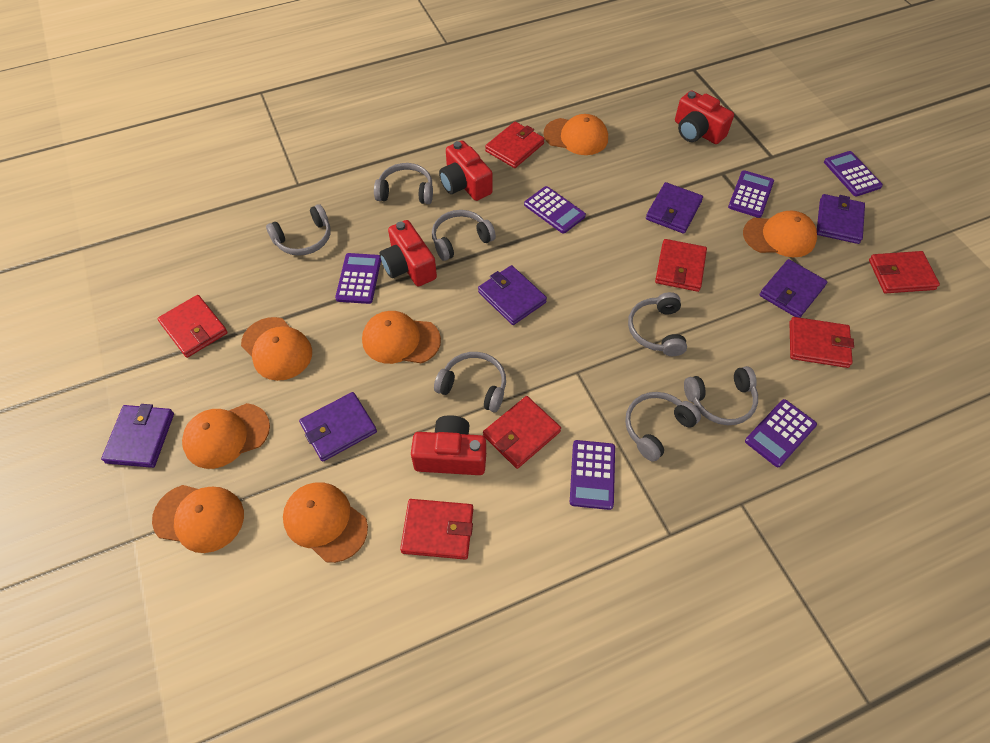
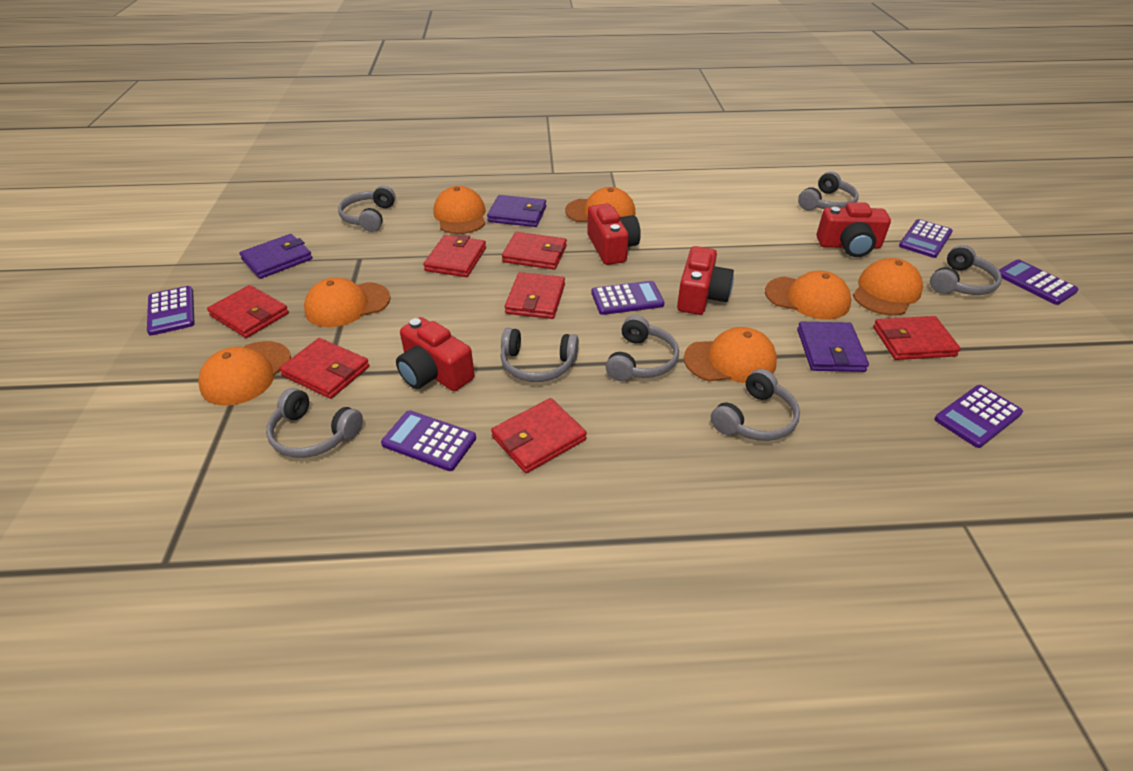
purple wallet: 6 -> 3

